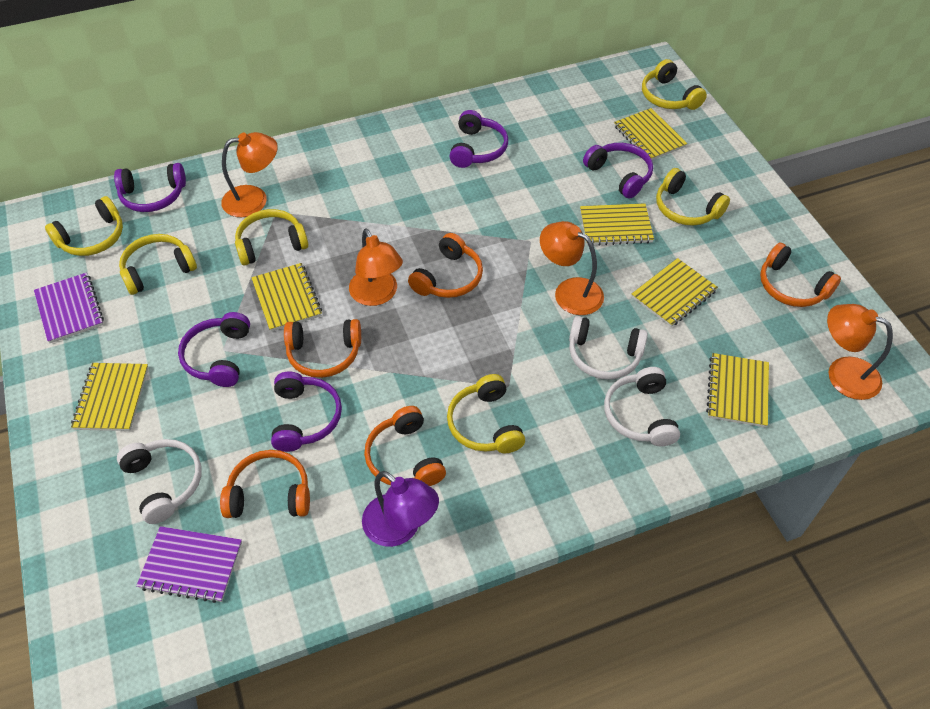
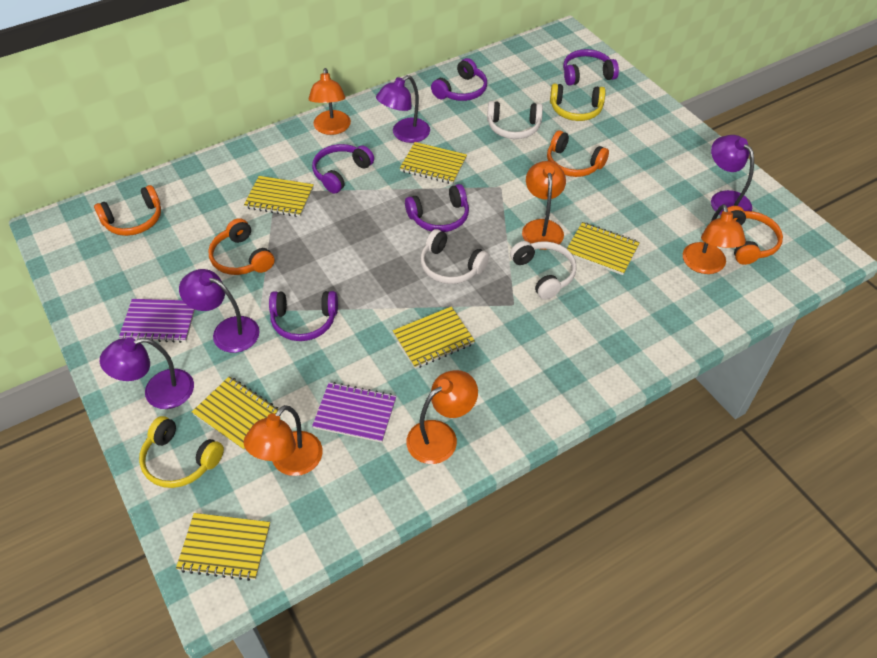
orange headphones: 5 -> 4
orange lamp: 4 -> 5
purple lamp: 1 -> 4
yellow headphones: 6 -> 2

